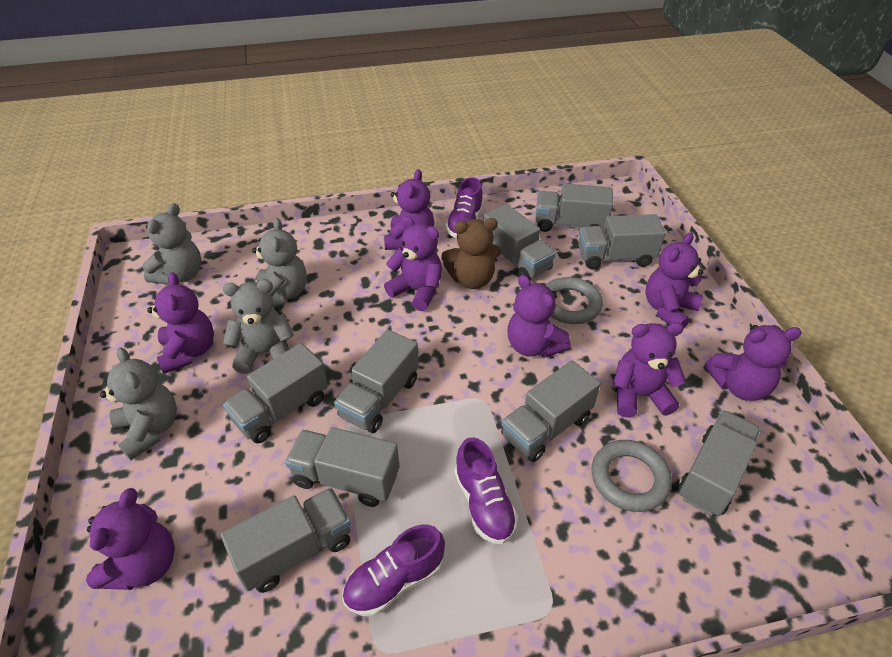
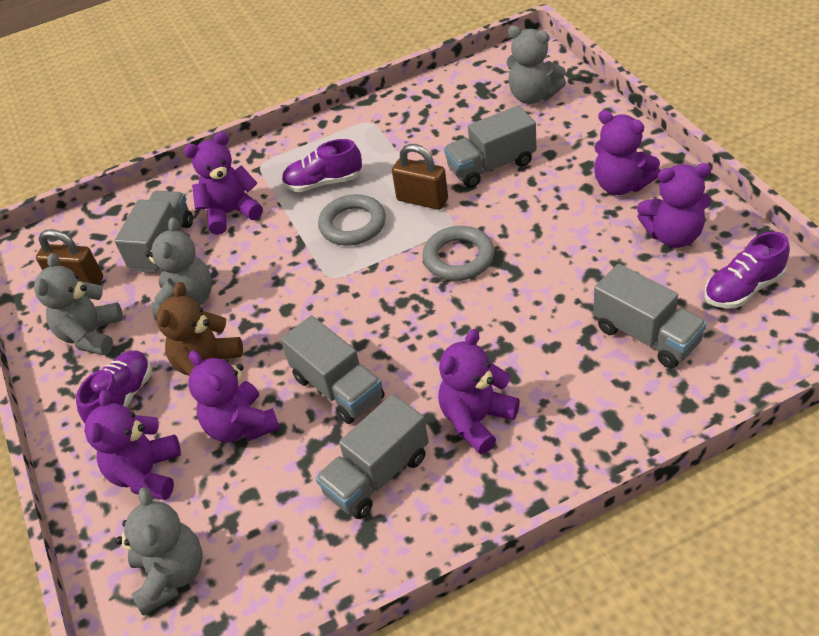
brown padlock: 0 -> 2
grey truck: 9 -> 5
purple teddy bear: 8 -> 6

